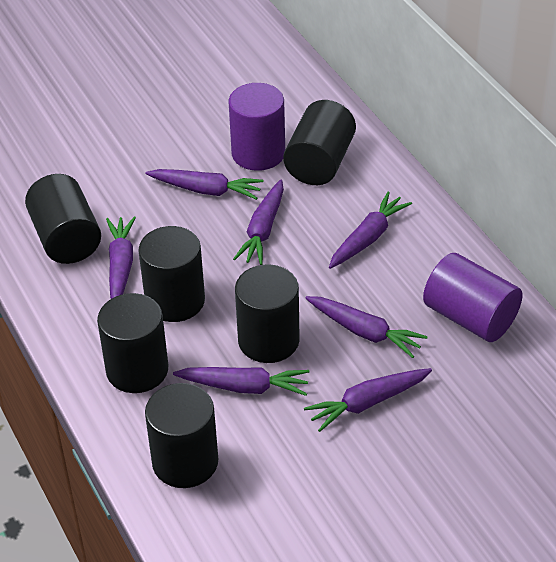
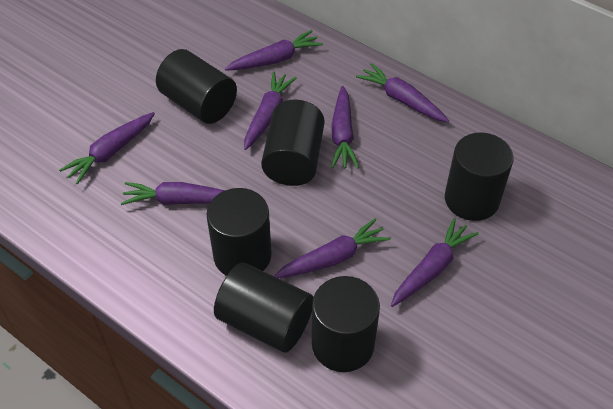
purple carrot: 7 -> 8
purple cylinder: 2 -> 0

